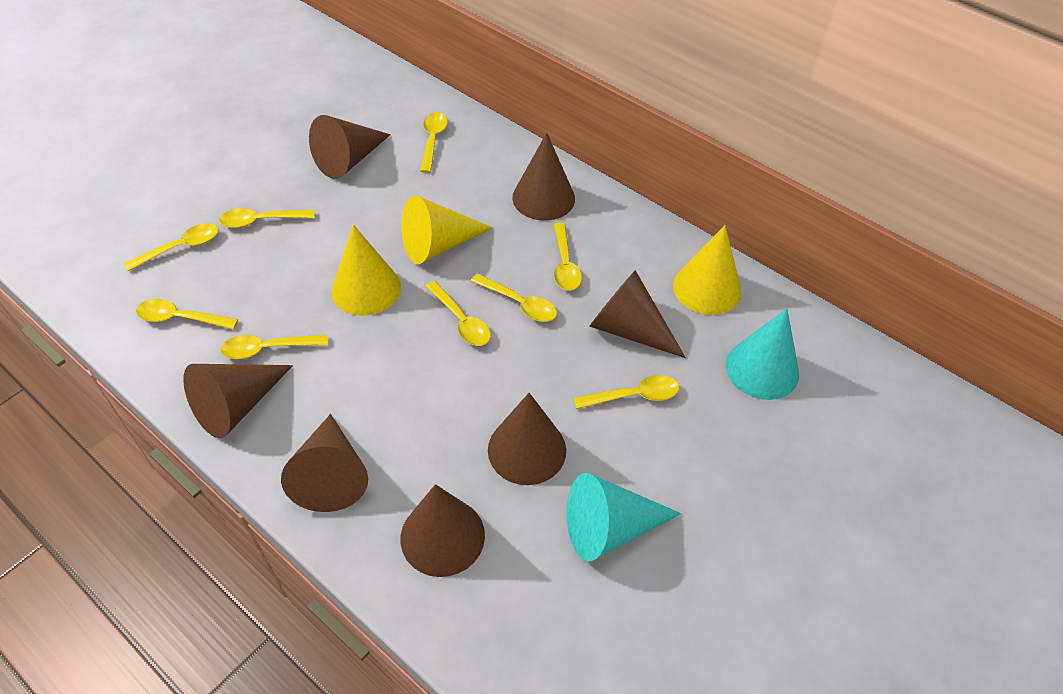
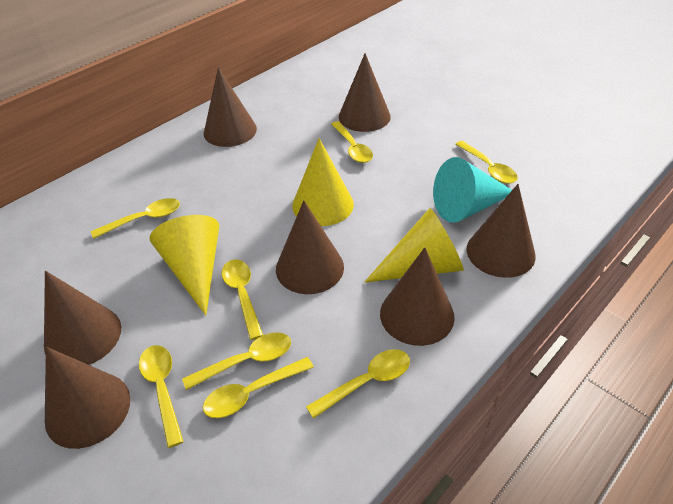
turquoise cone: 2 -> 1
yellow spoon: 9 -> 8

